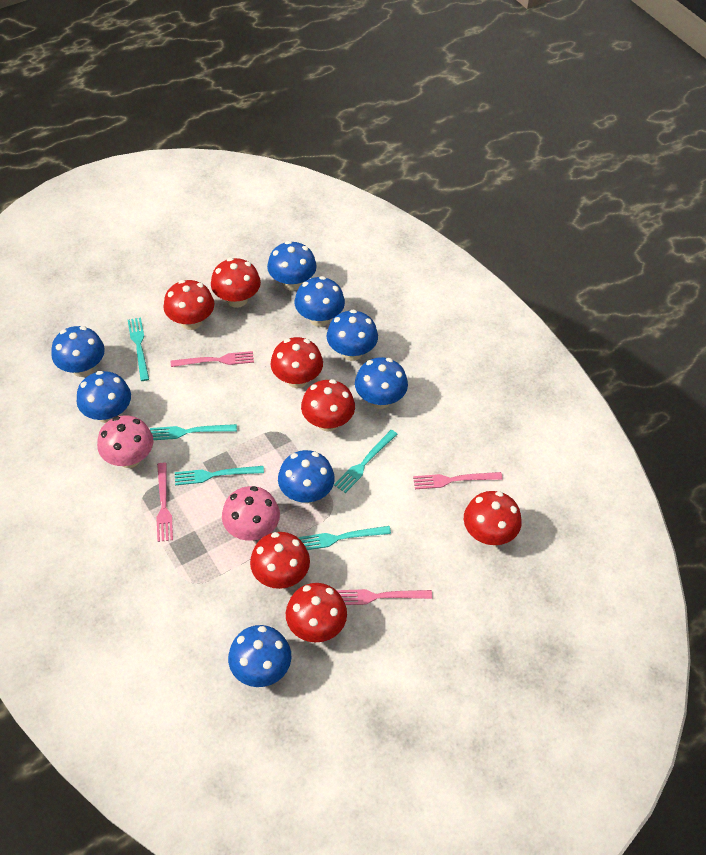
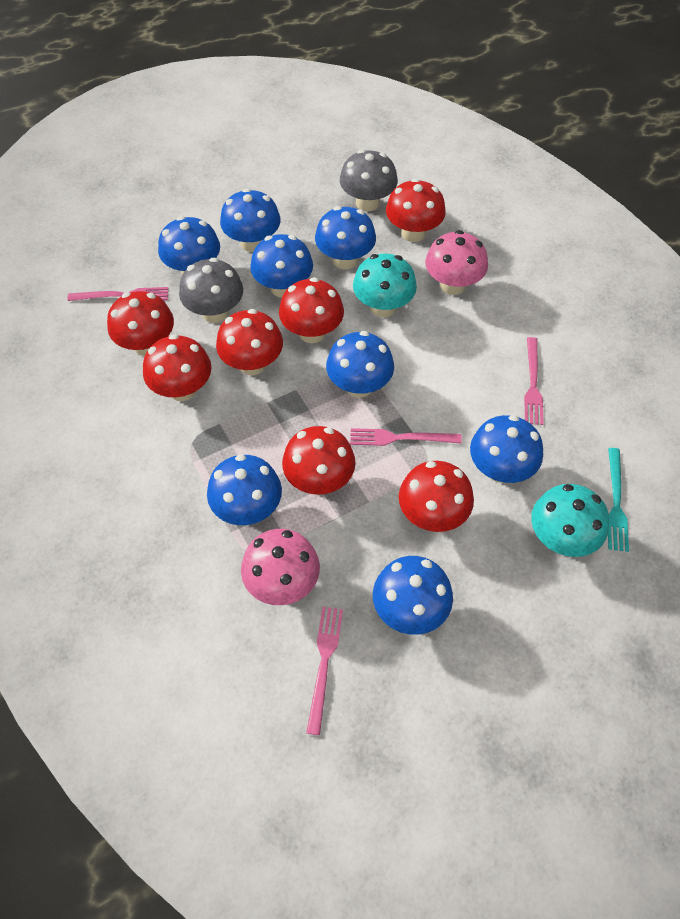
grey mushroom: 0 -> 2
turquoise fork: 5 -> 1
turquoise mushroom: 0 -> 2

